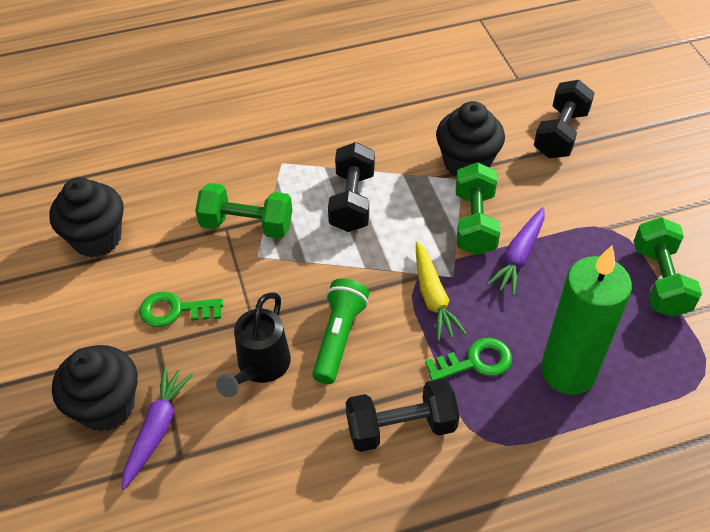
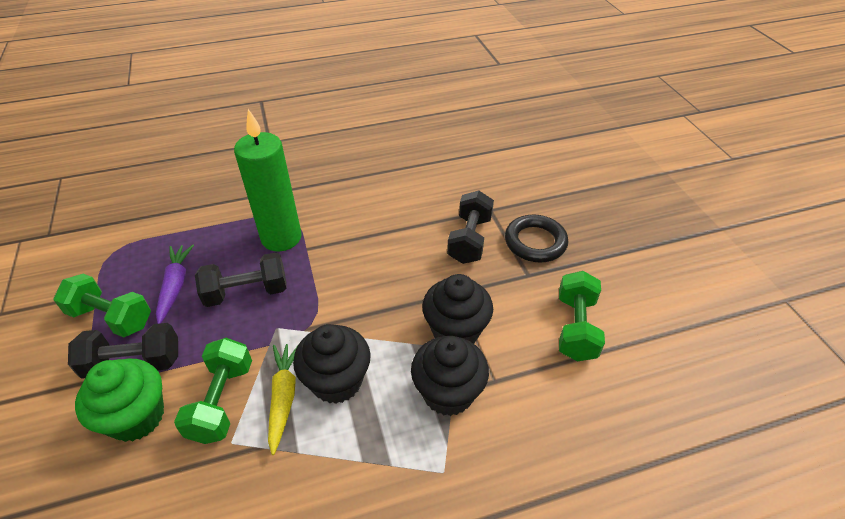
black ring: 0 -> 1
black watering can: 1 -> 0
green cupcake: 0 -> 1
green flashlight: 1 -> 0
green key: 2 -> 0
purple carrot: 2 -> 1

